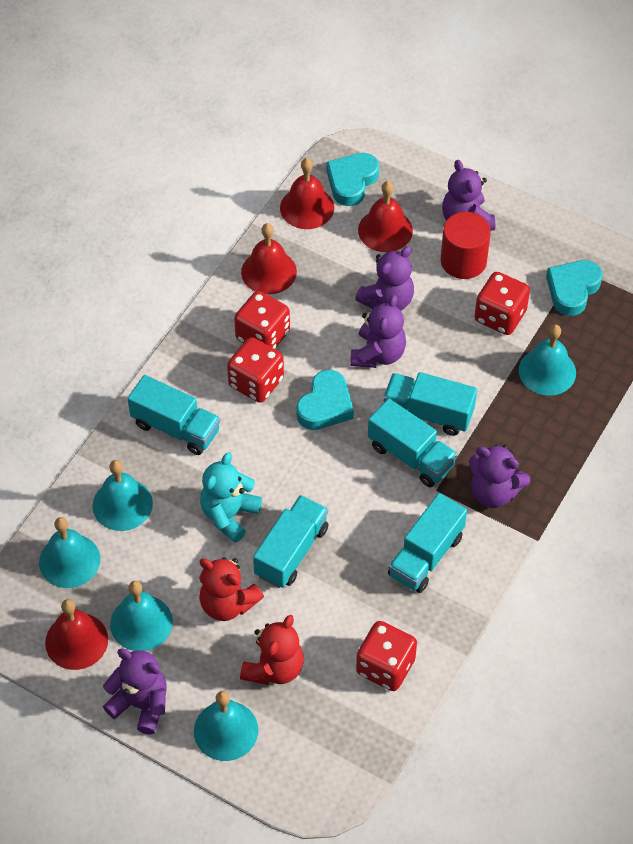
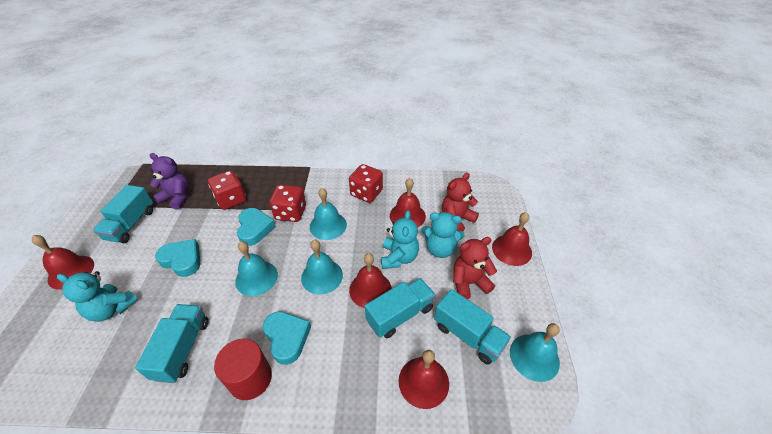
purple teddy bear: 5 -> 1
red bell: 4 -> 5
red dice: 4 -> 3
turquoise bell: 5 -> 4
turquoise teddy bear: 1 -> 3
turquoise truck: 5 -> 4

